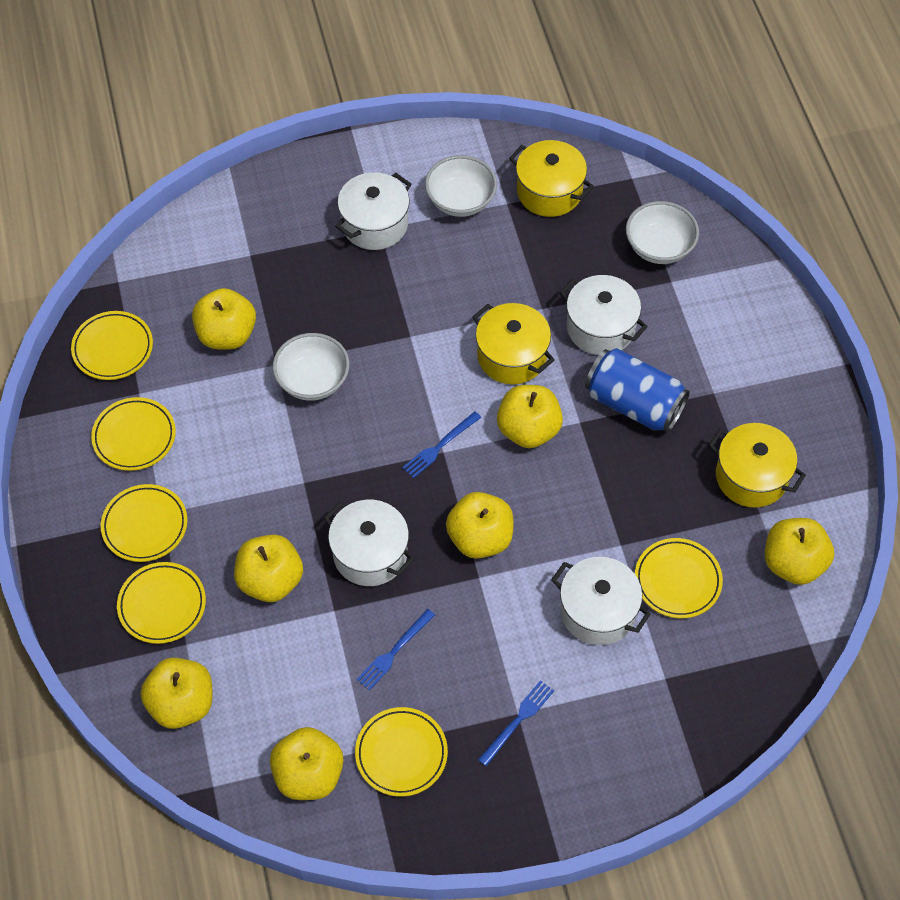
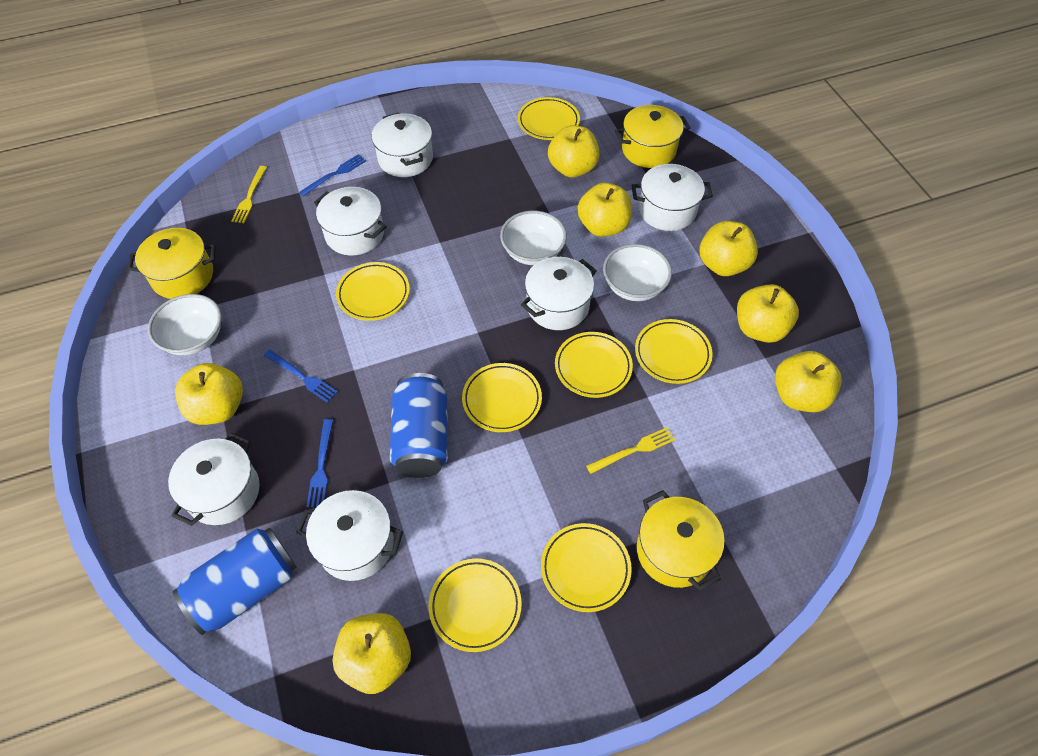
blue can: 1 -> 2
white pot: 4 -> 6
yellow fork: 0 -> 2
yellow plate: 6 -> 7

